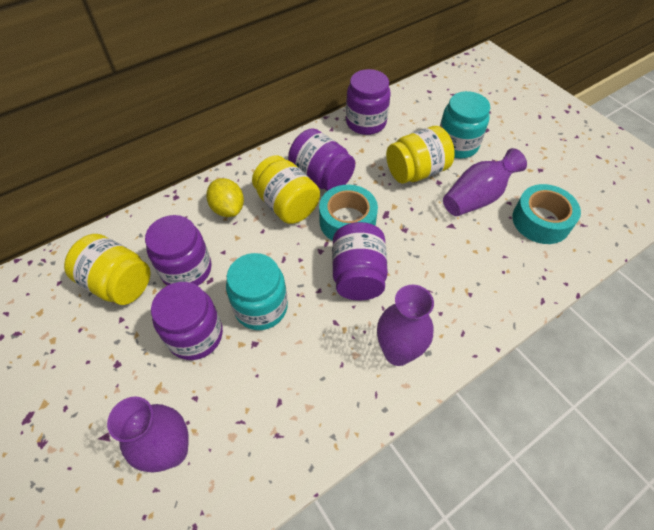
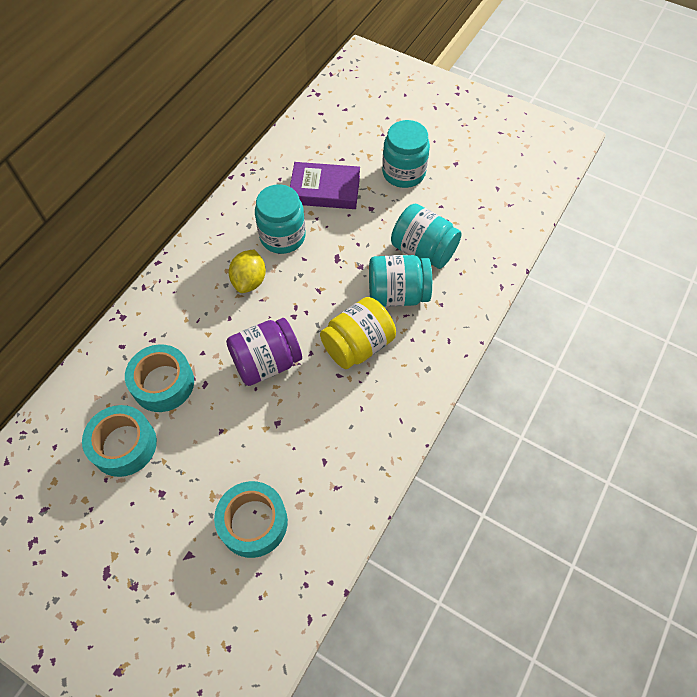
purple book: 0 -> 1
purple jar: 5 -> 1
purple vase: 3 -> 0
turquoise jar: 2 -> 4
turquoise tape: 2 -> 3
yellow jar: 3 -> 1

